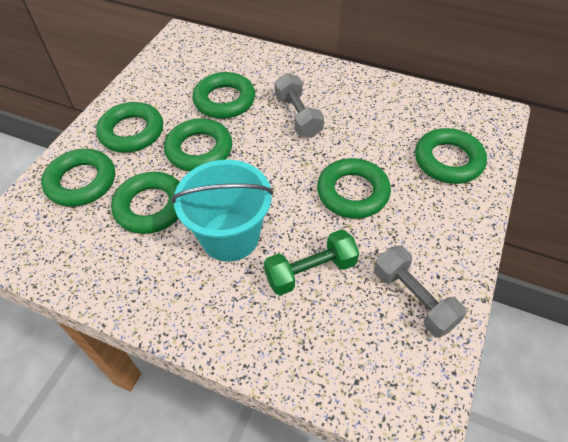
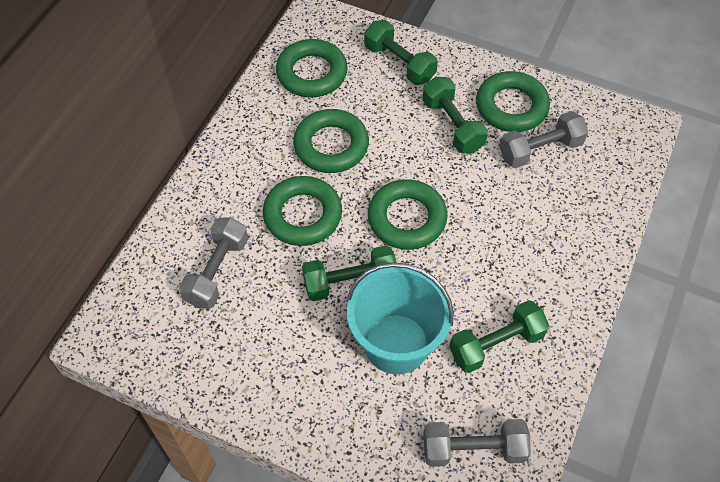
green dumbbell: 1 -> 4
green ring: 7 -> 5
grey dumbbell: 2 -> 3

